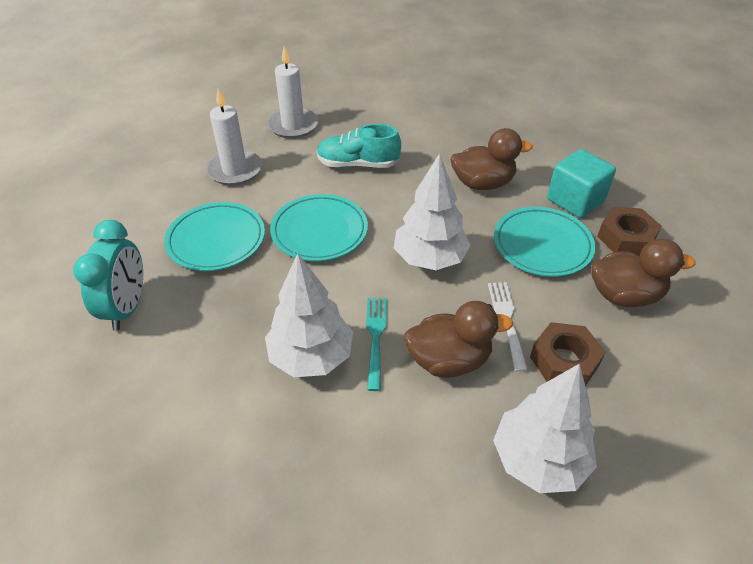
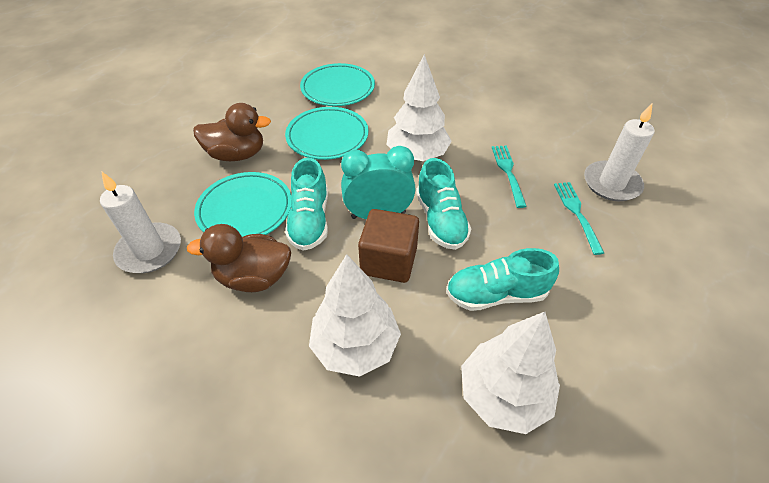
brown cube: 0 -> 1
brown duck: 3 -> 2
brown nut: 2 -> 0
turquoise cube: 1 -> 0
turquoise fork: 1 -> 2
turquoise shoe: 1 -> 3
white fork: 1 -> 0

